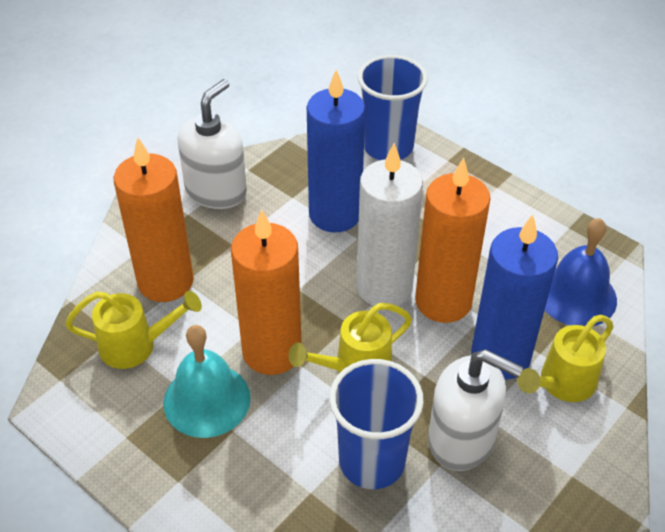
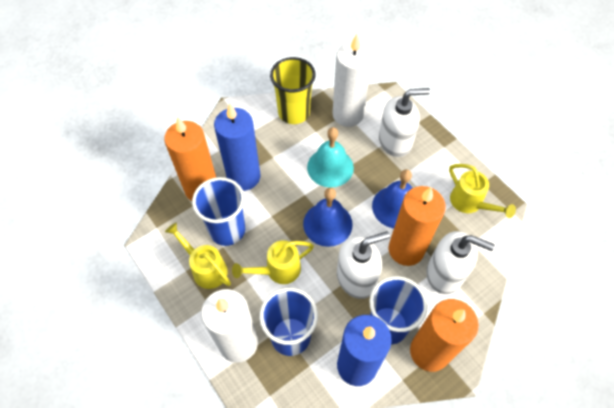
blue bell: 1 -> 2
blue cup: 2 -> 3
white candle: 1 -> 2
white soap dispenser: 2 -> 3
yellow cup: 0 -> 1

